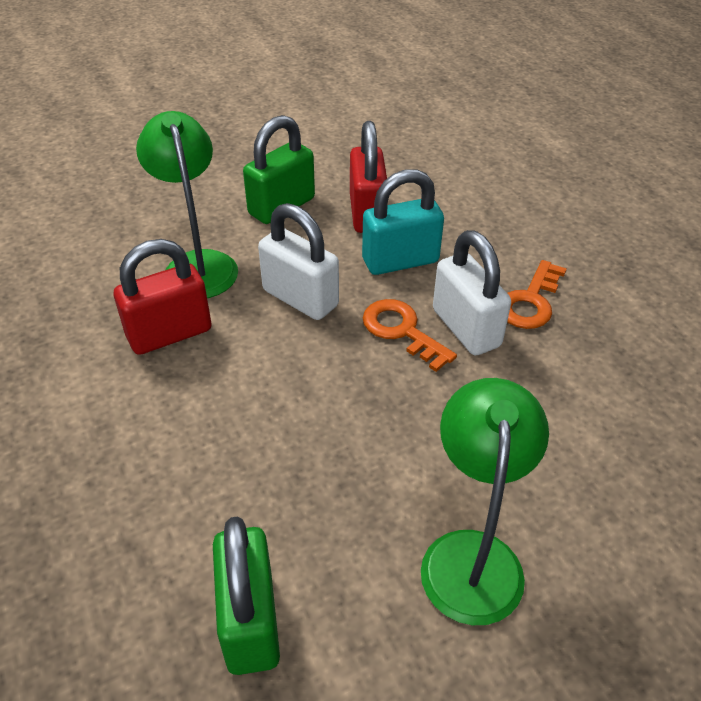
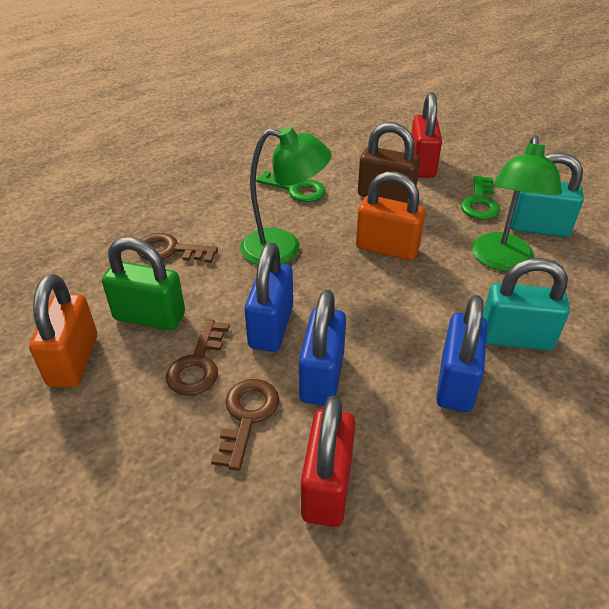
blue padlock: 0 -> 3
brown key: 0 -> 3
brown padlock: 0 -> 1
green key: 0 -> 2
green padlock: 2 -> 1
orange key: 2 -> 0
orange padlock: 0 -> 2
turquoise padlock: 1 -> 2
white padlock: 2 -> 0

